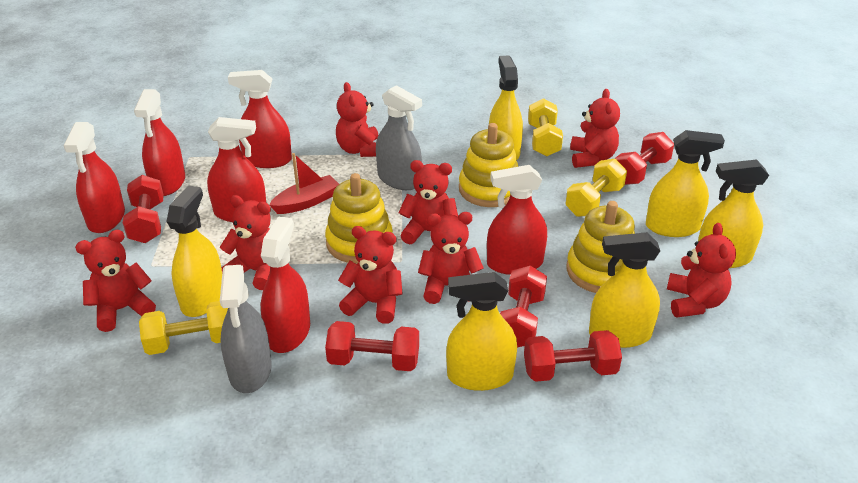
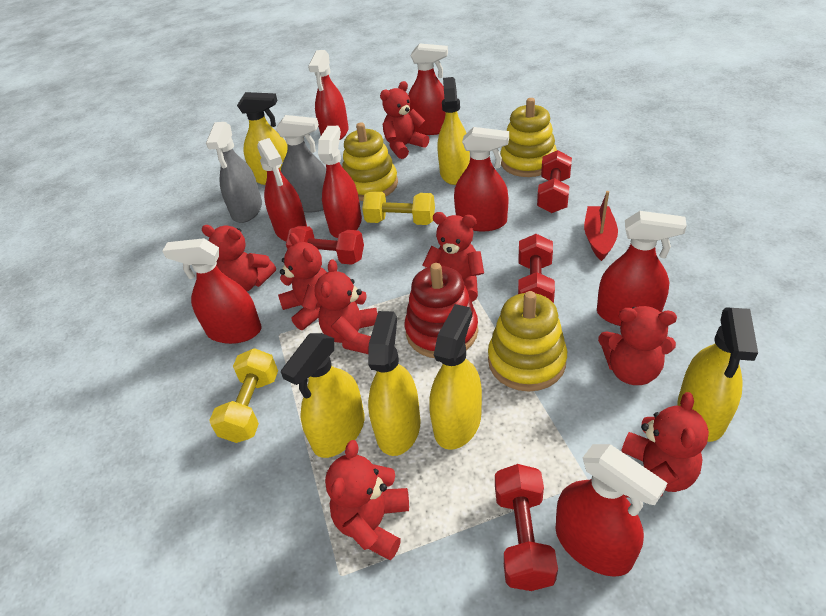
red dumbbell: 5 -> 4
red spray bottle: 6 -> 8
red stacking toy: 0 -> 1
yellow dumbbell: 3 -> 2

